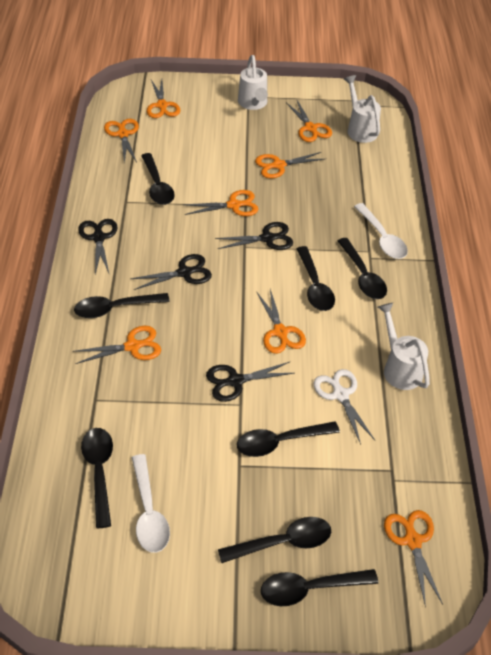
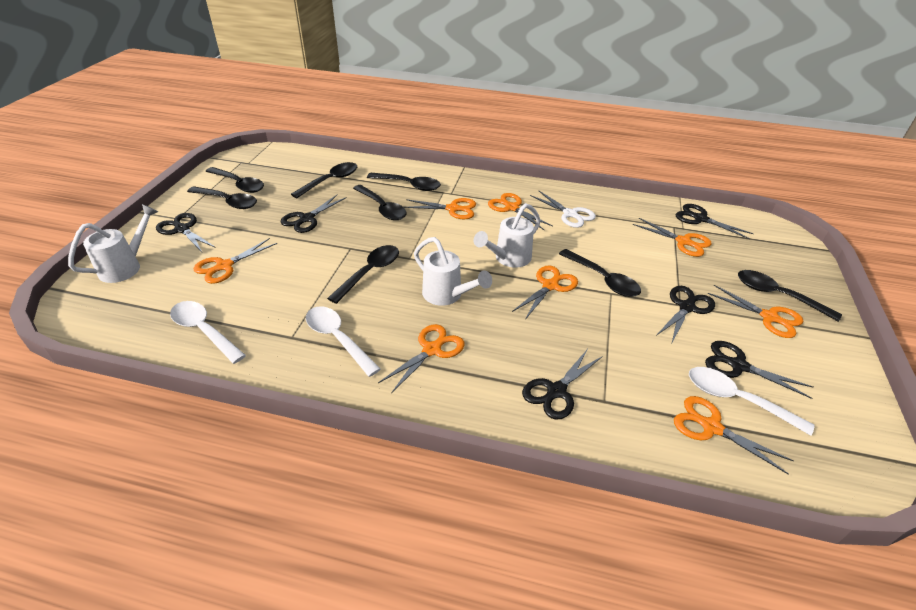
black scissors: 4 -> 6
white spoon: 2 -> 3

